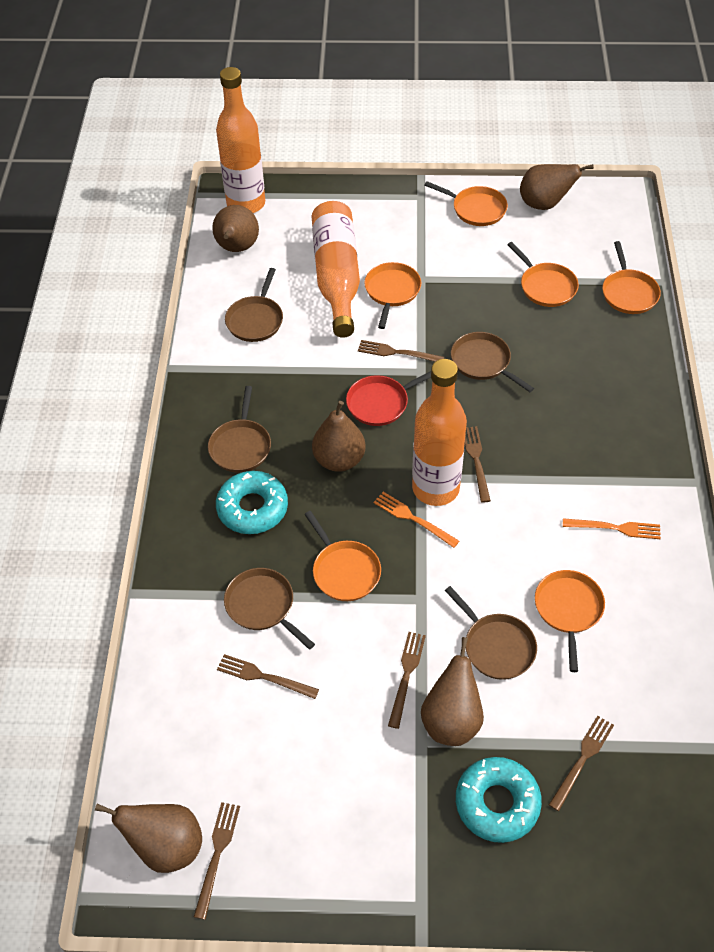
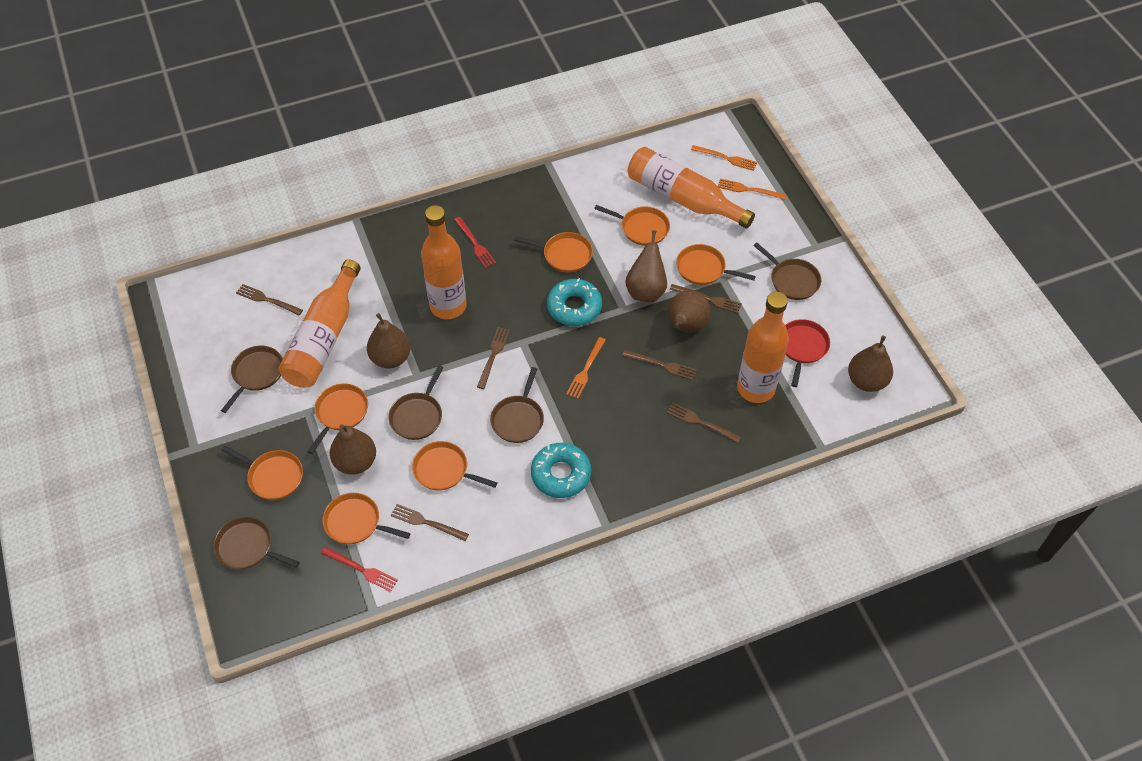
orange bottle: 3 -> 4
orange fork: 2 -> 3
orange pan: 6 -> 7
red fork: 0 -> 2

